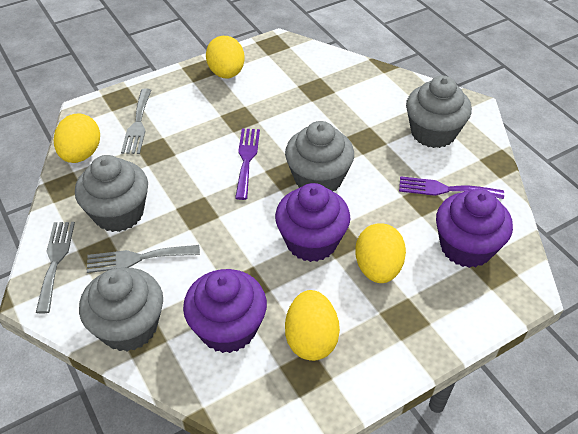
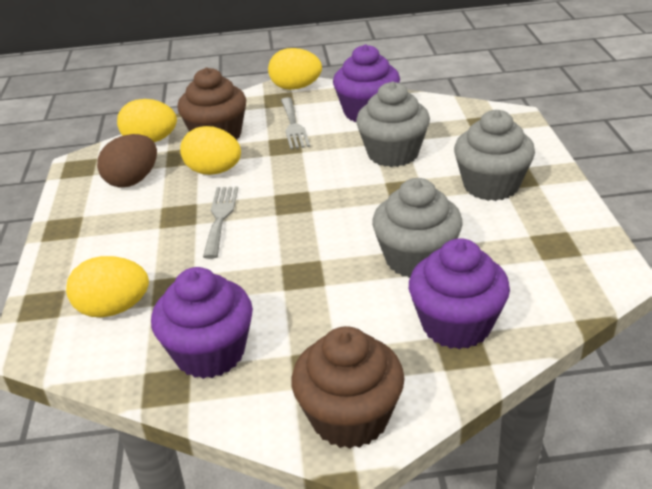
brown cupcake: 0 -> 2
brown egg: 0 -> 1
grey cupcake: 4 -> 3
grey fork: 3 -> 2
purple fork: 2 -> 0

